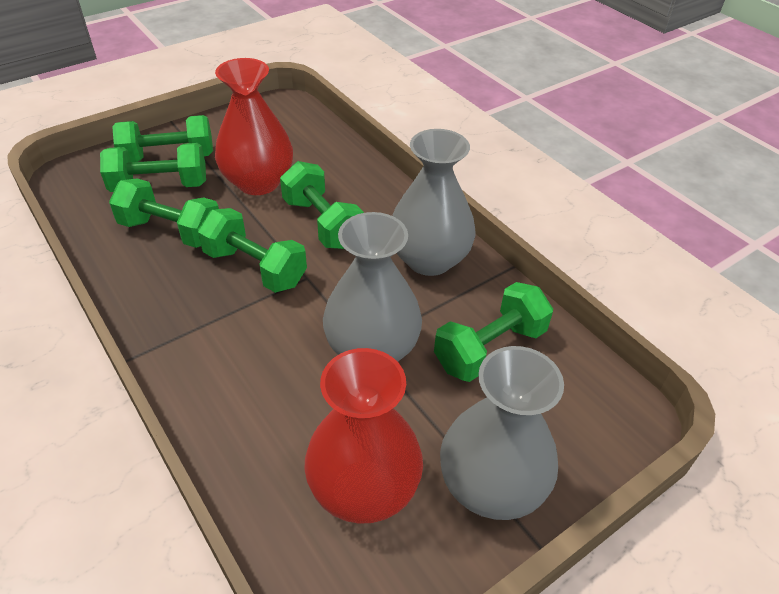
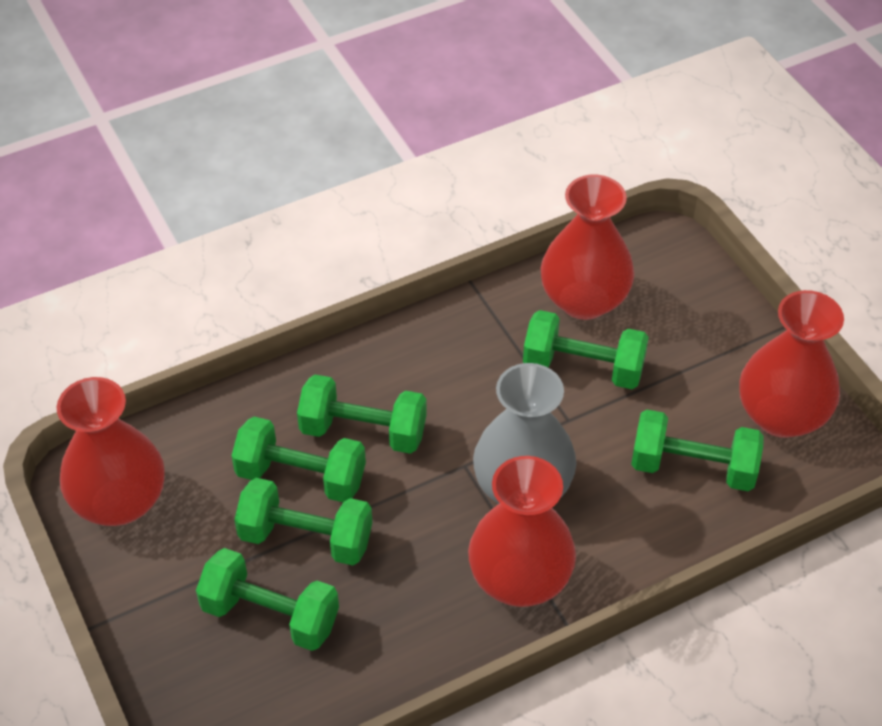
grey vase: 3 -> 1
red vase: 2 -> 4

